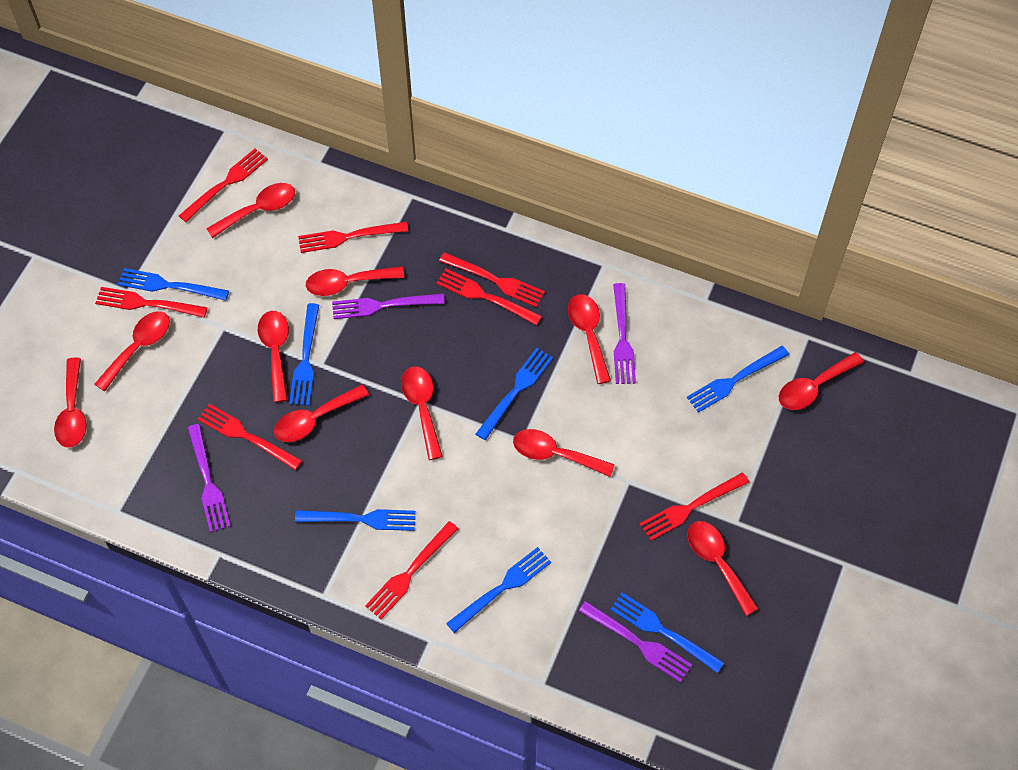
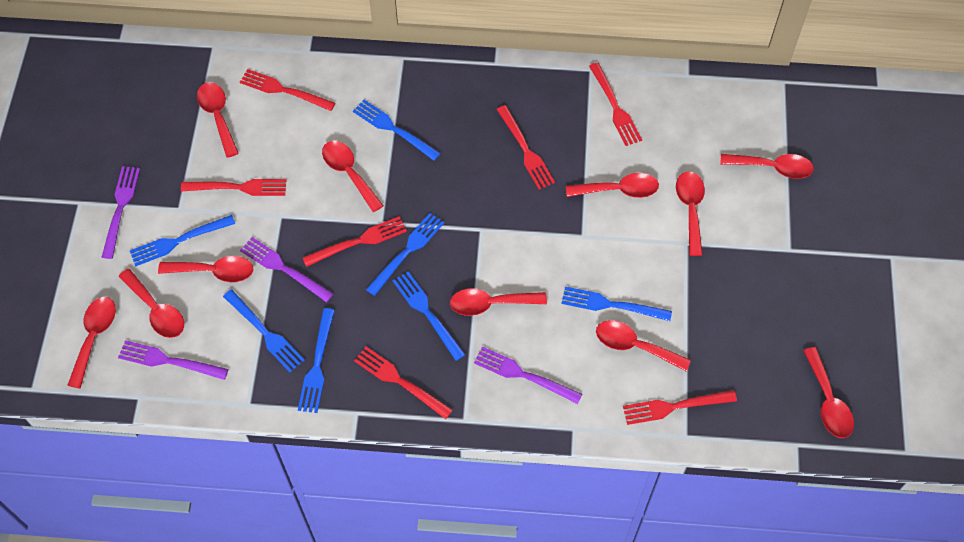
red fork: 8 -> 7

